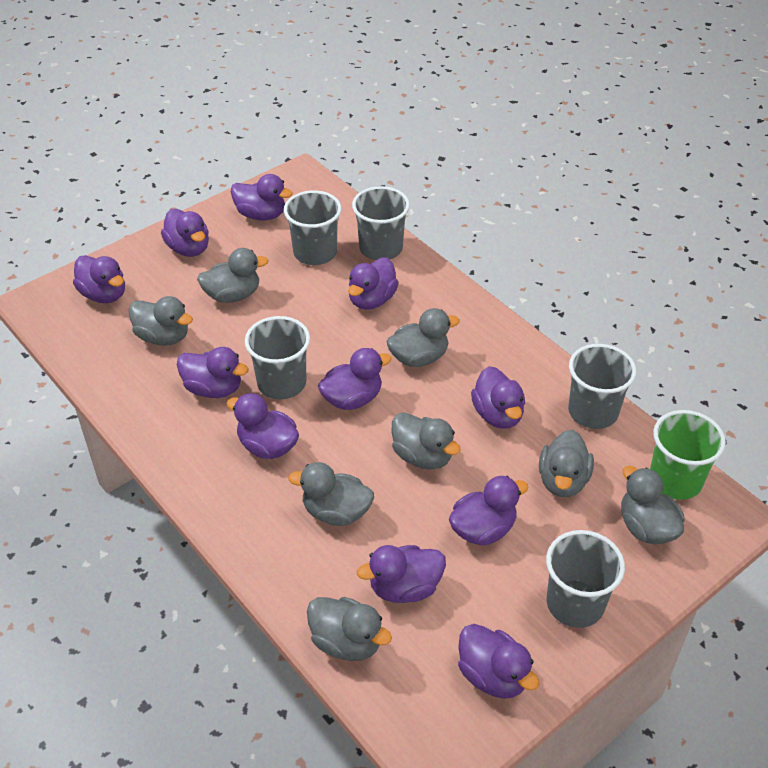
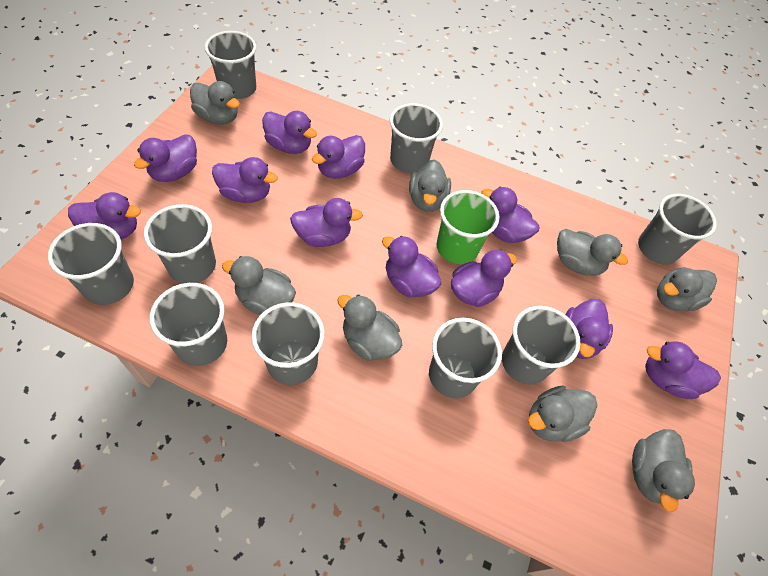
grey cup: 5 -> 9

